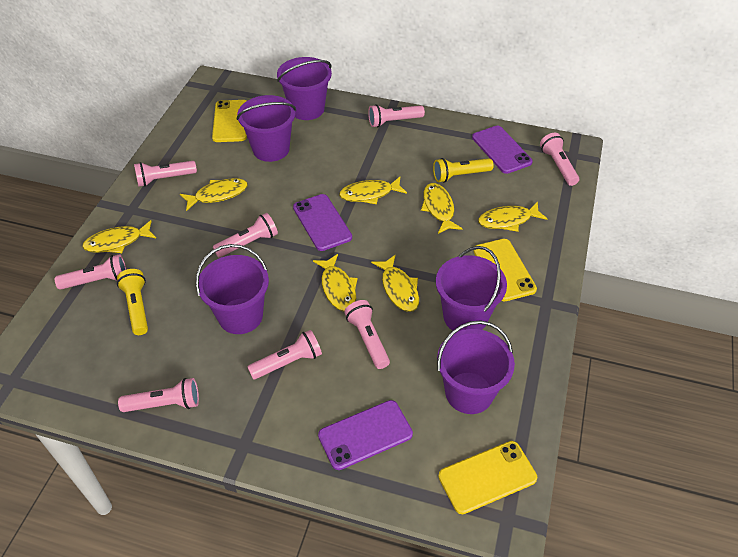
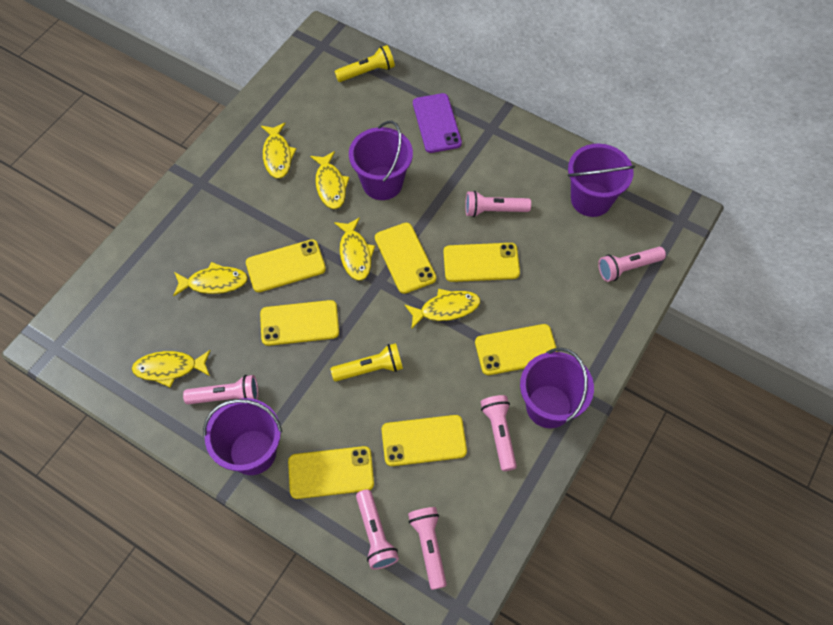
pink flashlight: 8 -> 6
purple bucket: 5 -> 4
purple phone: 3 -> 1
yellow fish: 7 -> 6
yellow phone: 3 -> 7

